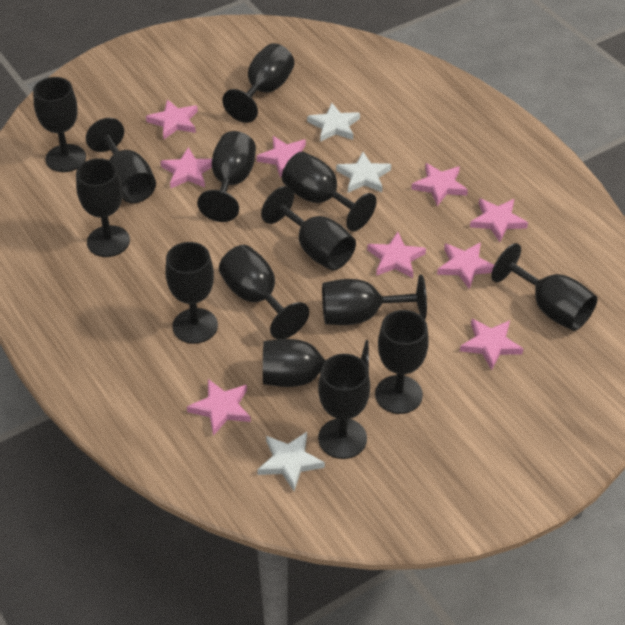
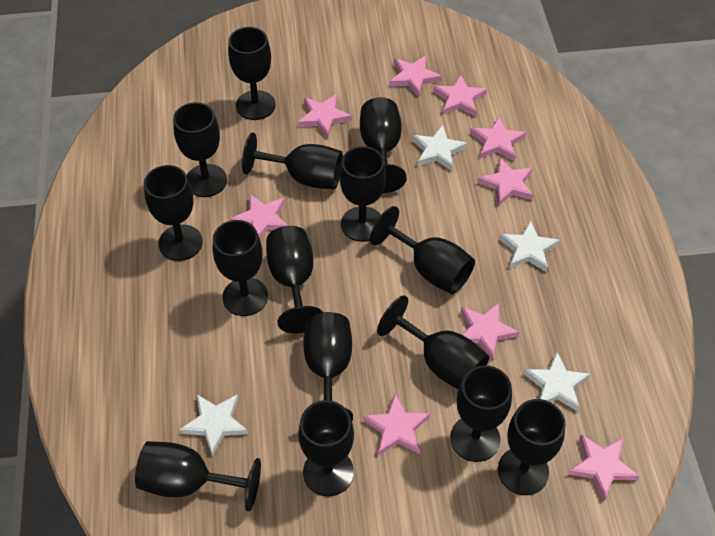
black goblet: 14 -> 15
white star: 3 -> 4

